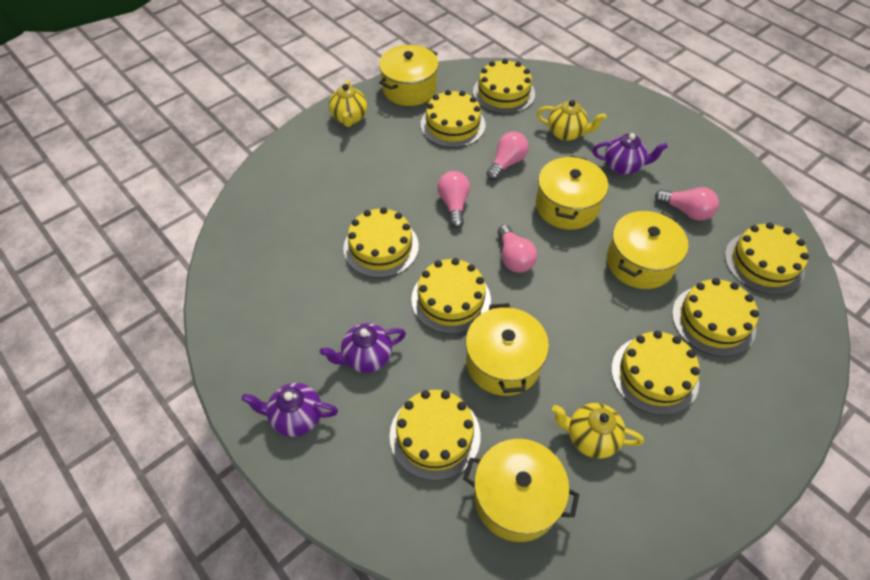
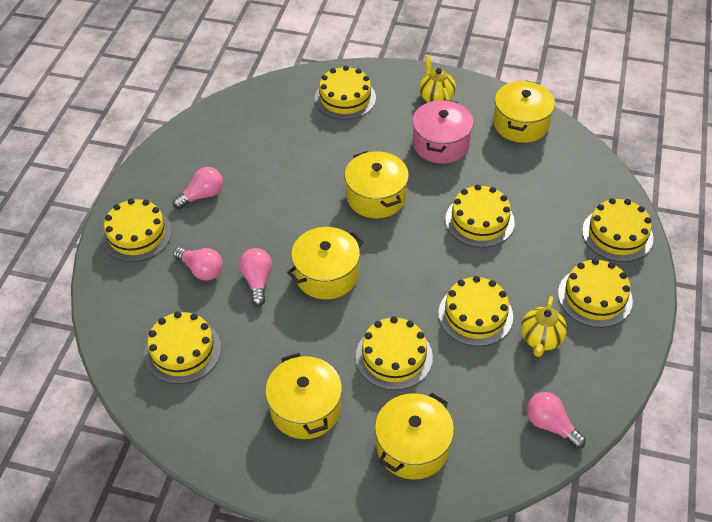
pink pot: 0 -> 1
purple teapot: 3 -> 0
yellow teapot: 3 -> 2

